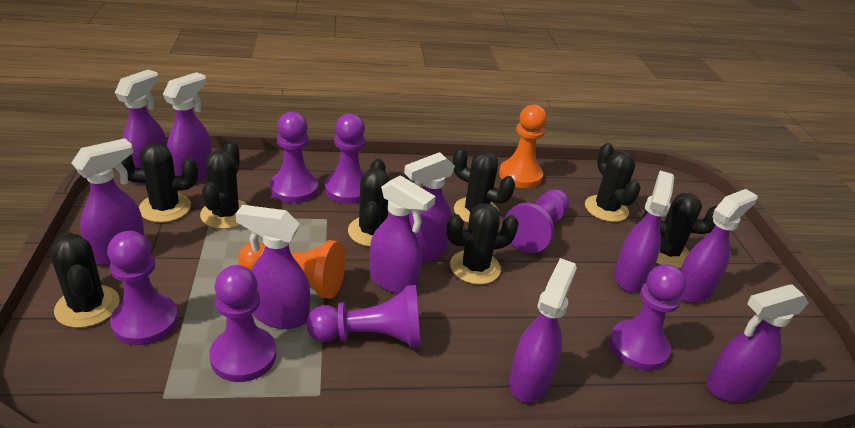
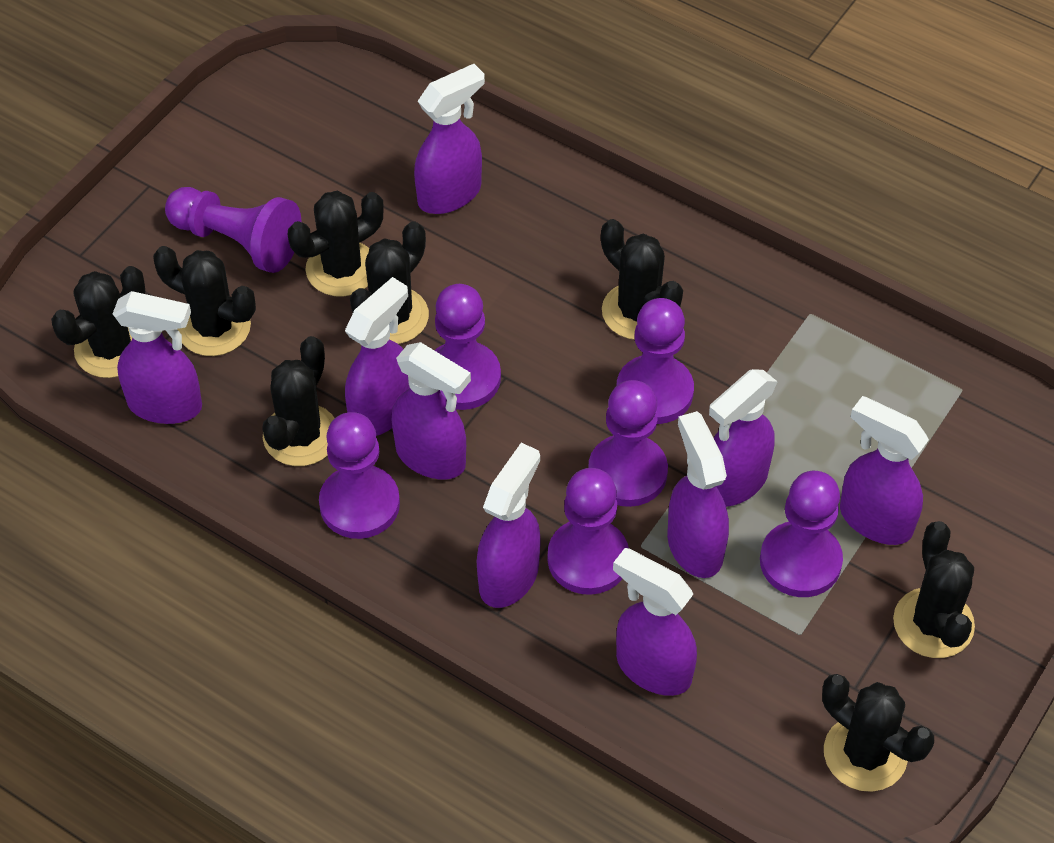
orange pawn: 2 -> 0
purple spray bottle: 10 -> 9

